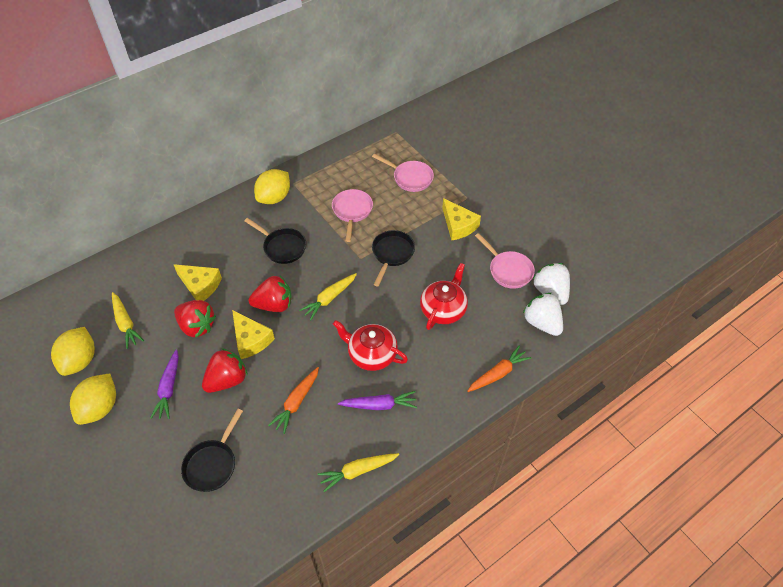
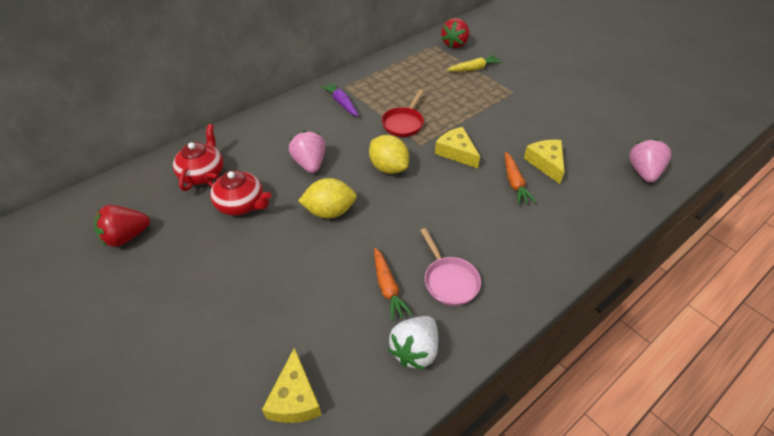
black pan: 3 -> 0
pink pan: 3 -> 1
pink strawberry: 0 -> 2
purple carrot: 2 -> 1
red pan: 0 -> 1
red strawberry: 3 -> 2
white strawberry: 2 -> 1
yellow carrot: 3 -> 1
yellow lemon: 3 -> 2

